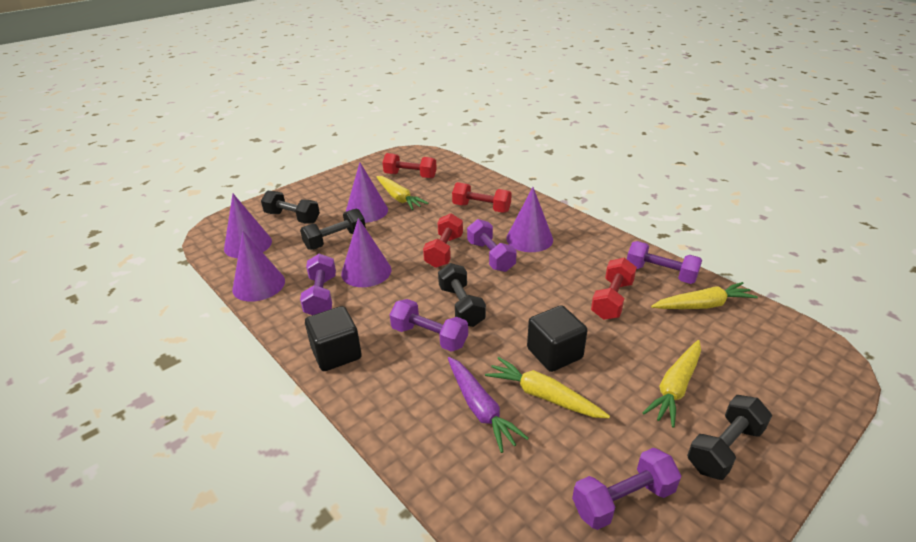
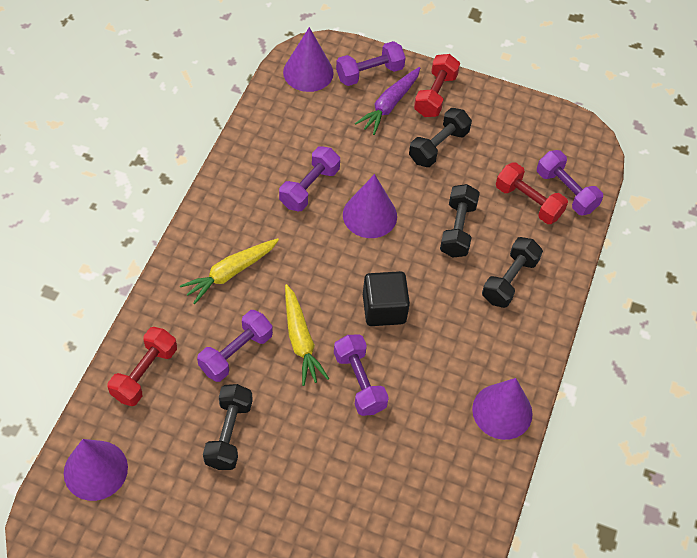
black cube: 2 -> 1
purple cone: 5 -> 4
red dumbbell: 4 -> 3
yellow carrot: 4 -> 2

